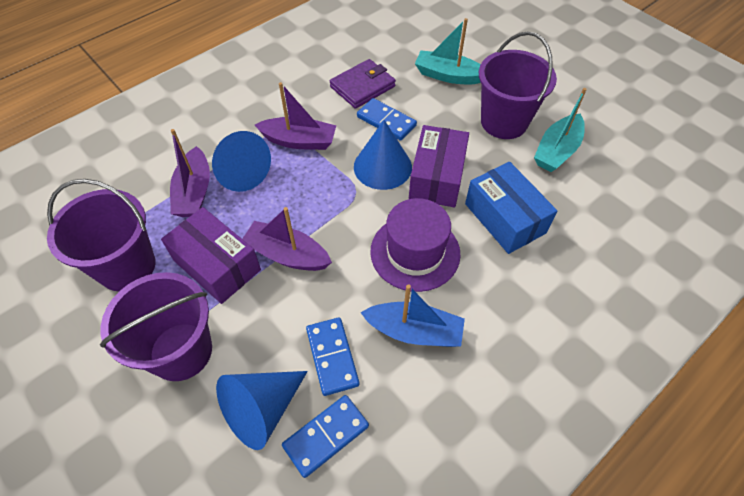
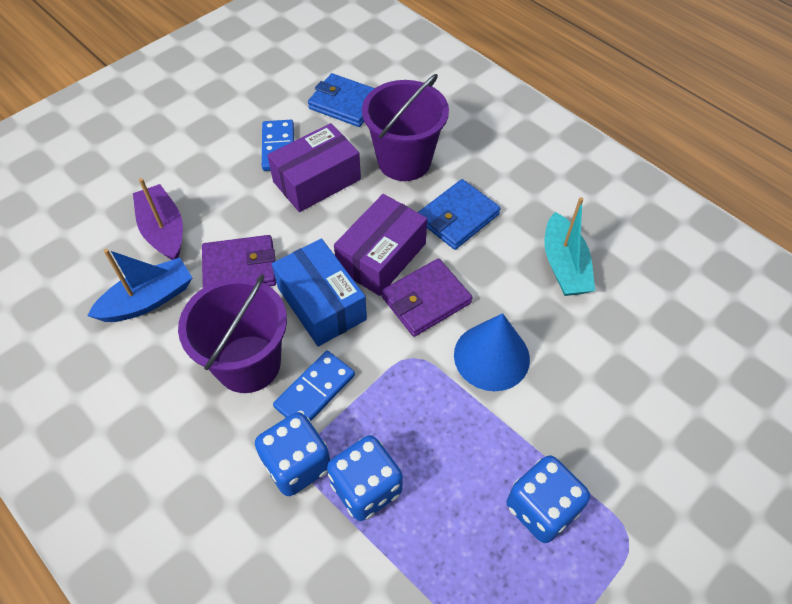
blue cone: 3 -> 1
blue dice: 0 -> 3
blue domino: 3 -> 2
blue wallet: 0 -> 2
purple boat: 3 -> 1
purple bucket: 3 -> 2
purple hat: 1 -> 0
purple wallet: 1 -> 2
turquoise boat: 2 -> 1

